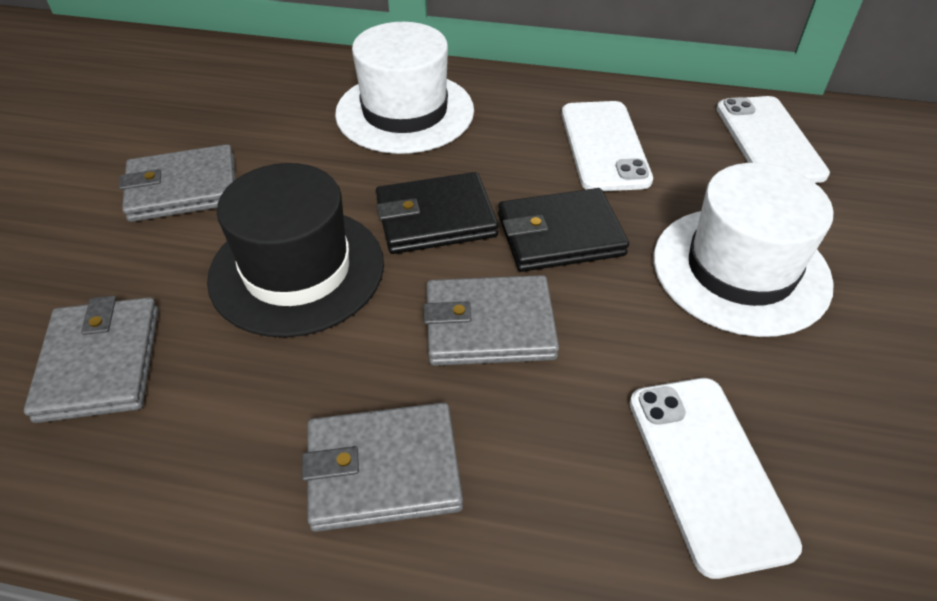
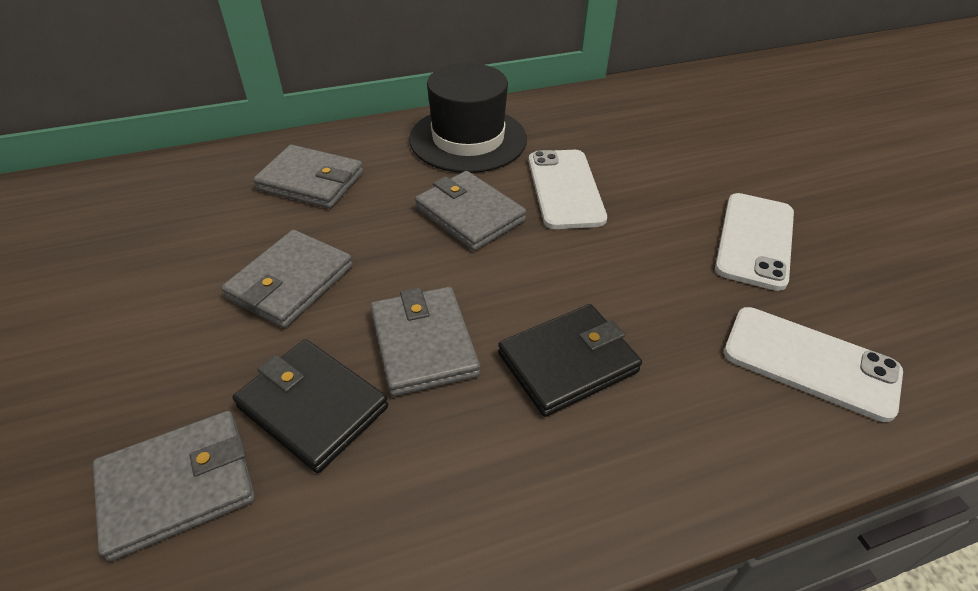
grey wallet: 4 -> 5
white hat: 2 -> 0

